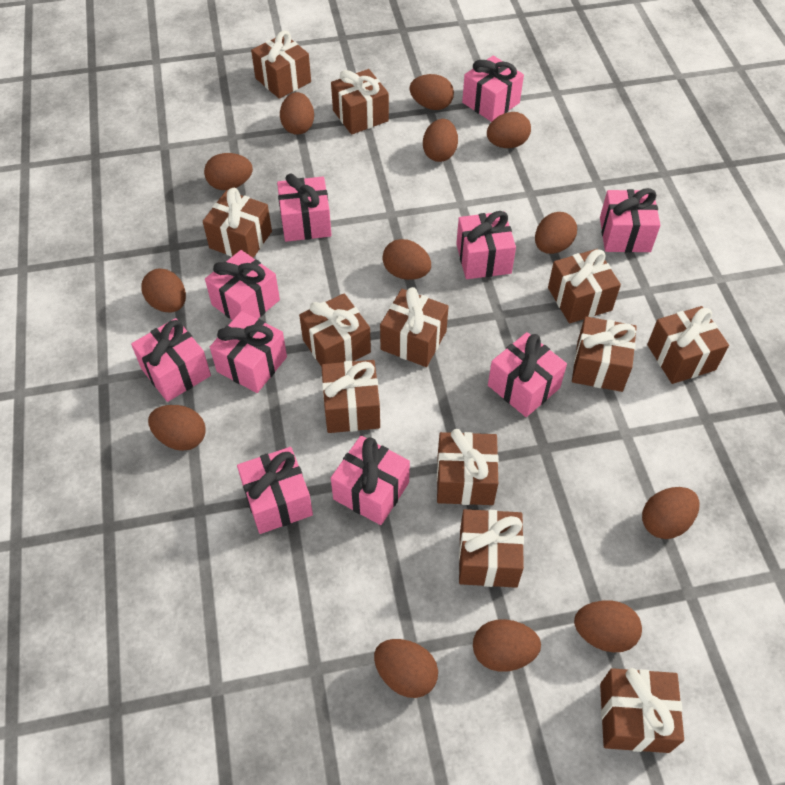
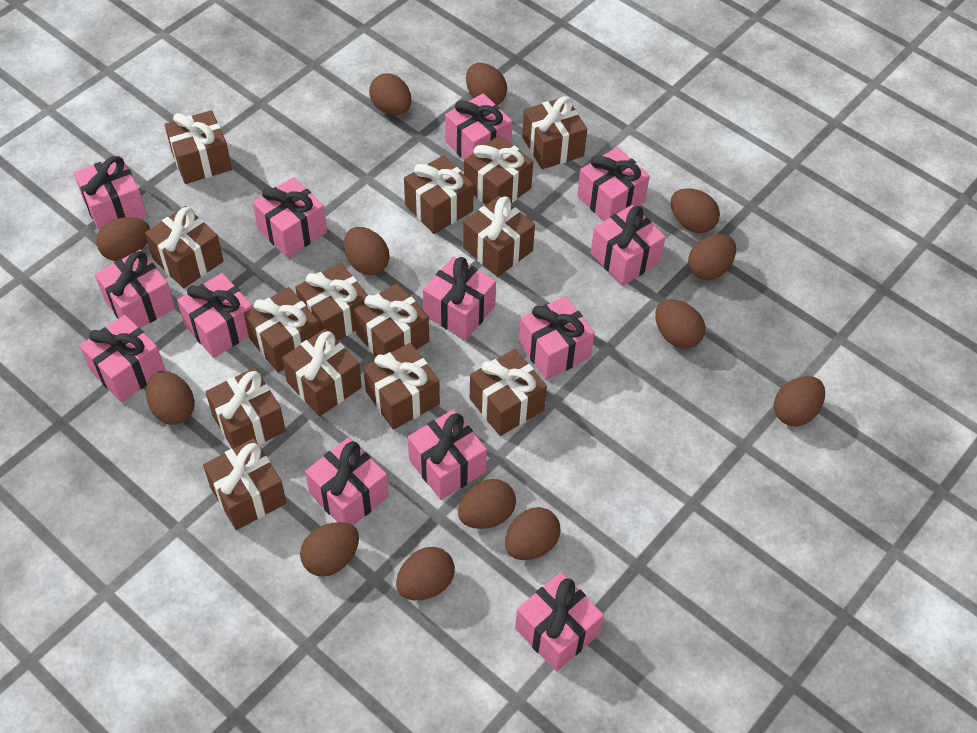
brown gift: 12 -> 14
pink gift: 10 -> 13

